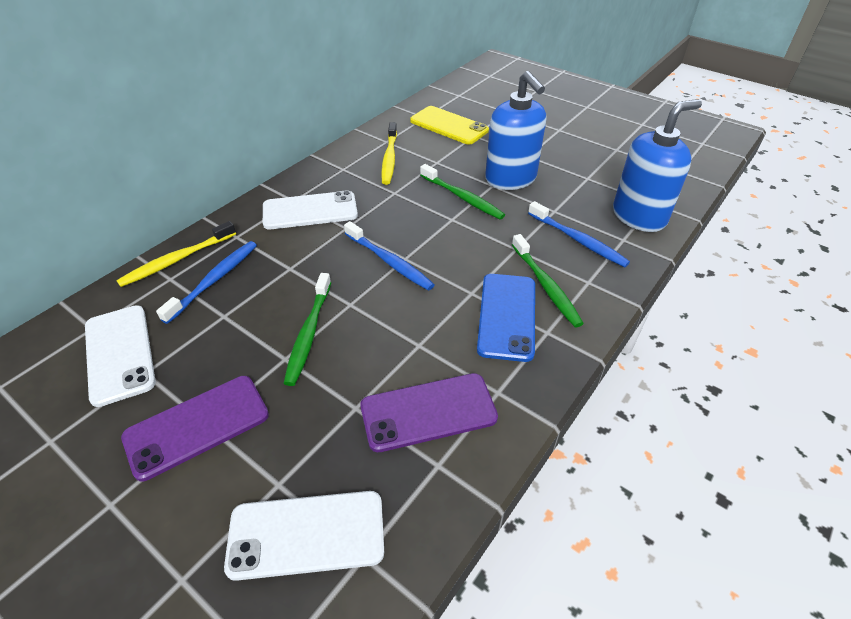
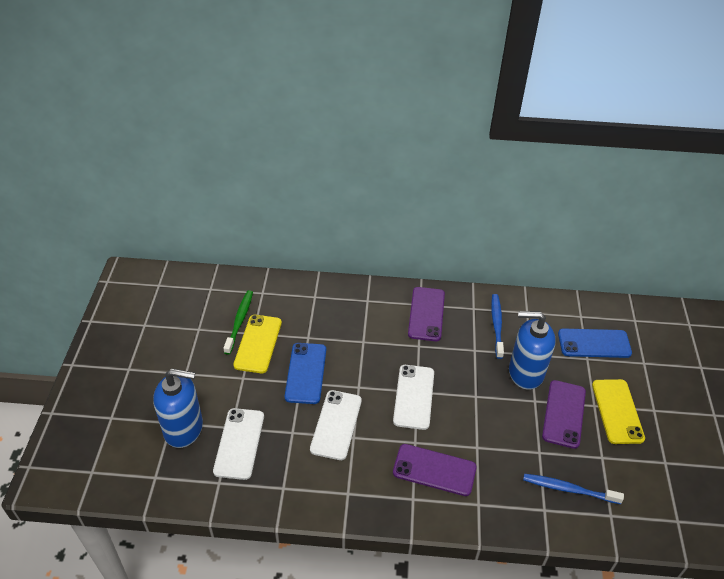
blue phone: 1 -> 2
blue toothbrush: 3 -> 2
green toothbrush: 3 -> 1
purple phone: 2 -> 3
yellow phone: 1 -> 2
yellow toothbrush: 2 -> 0

